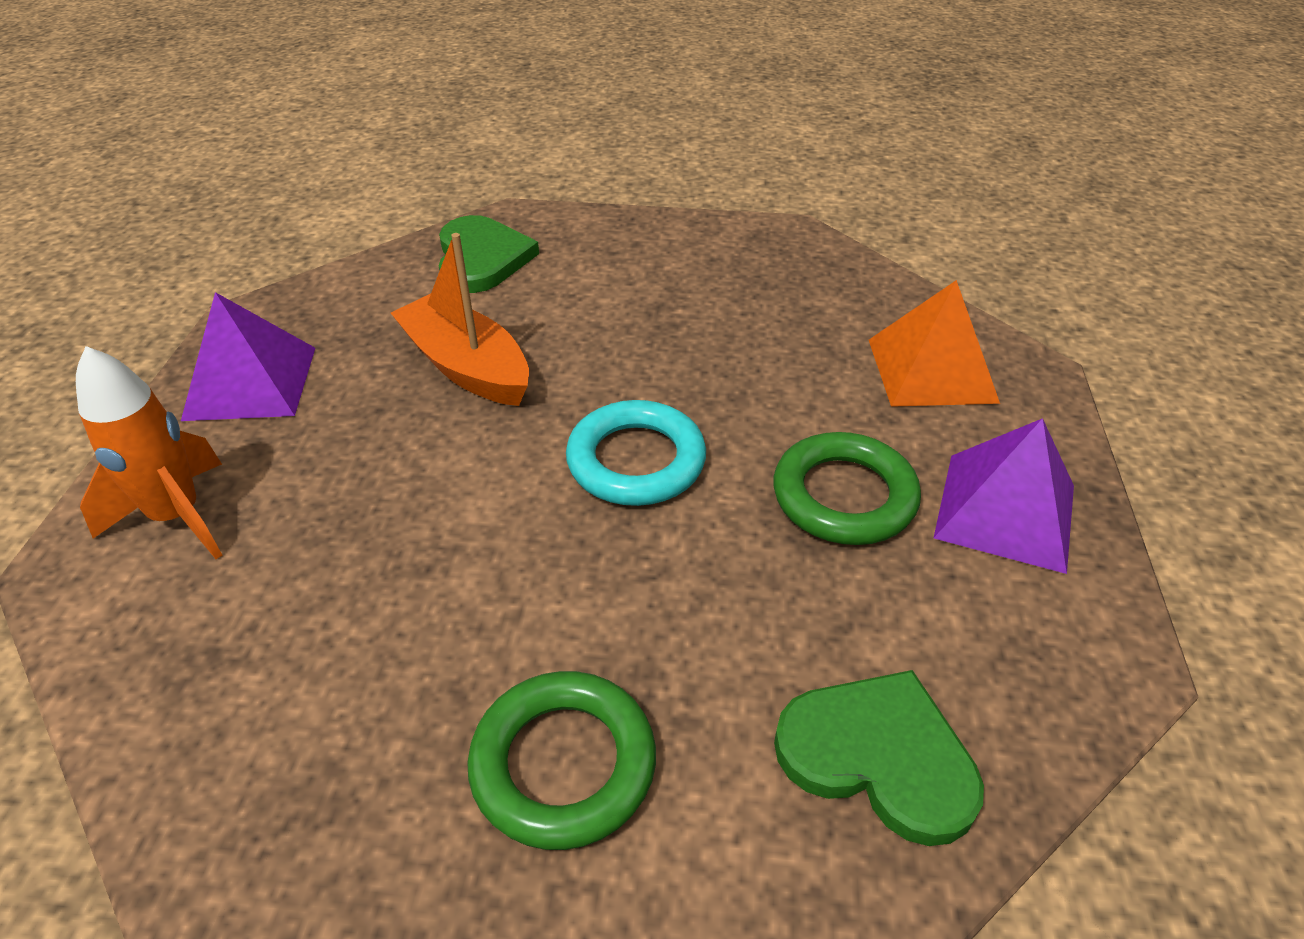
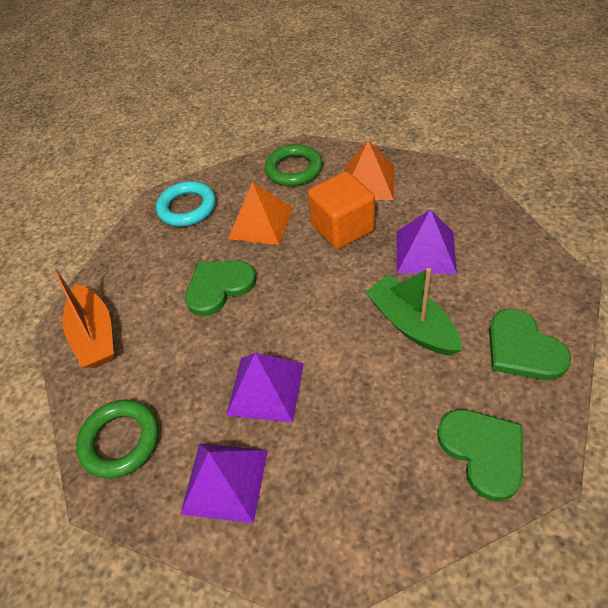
green boat: 0 -> 1
green heart: 2 -> 3
orange cube: 0 -> 1
orange pyramid: 1 -> 2
orange rocket: 1 -> 0
purple pyramid: 2 -> 3

